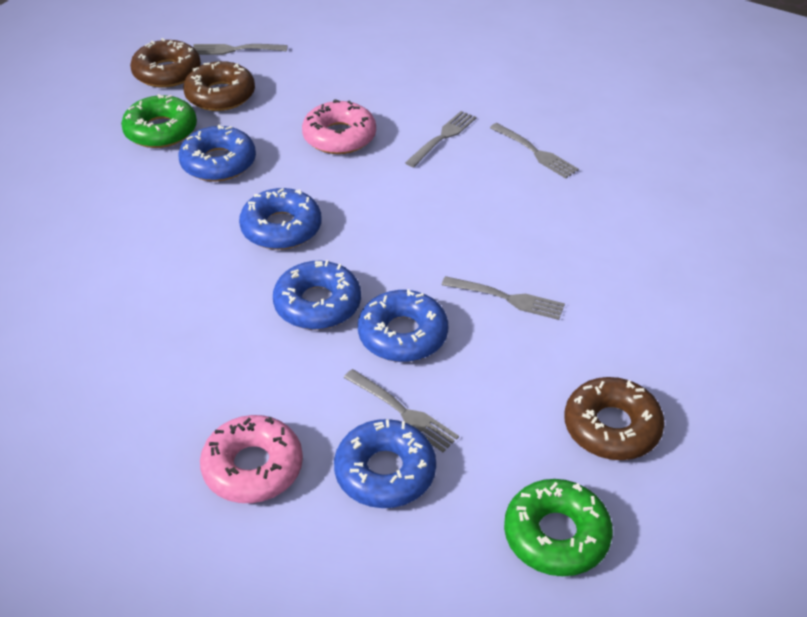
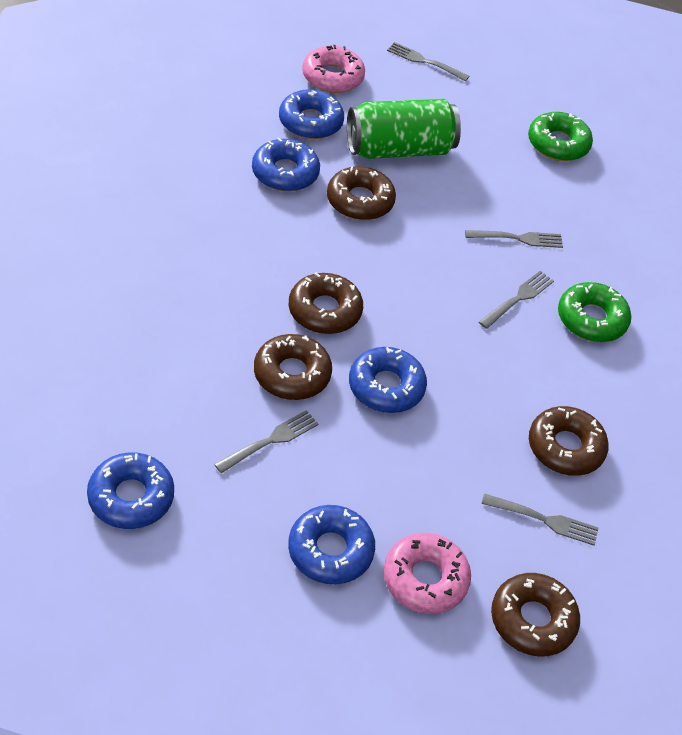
brown donut: 3 -> 5
green can: 0 -> 1

